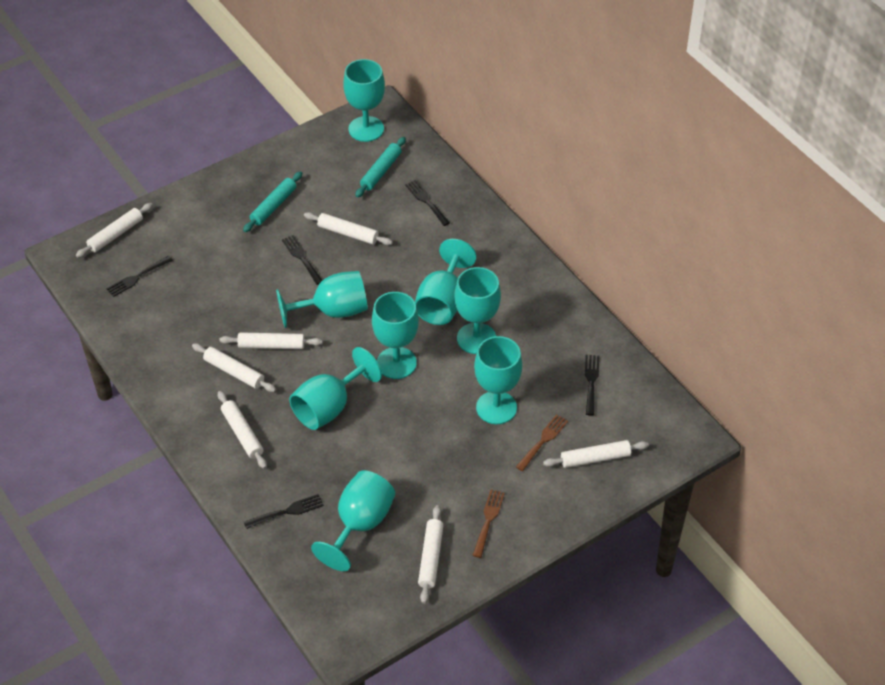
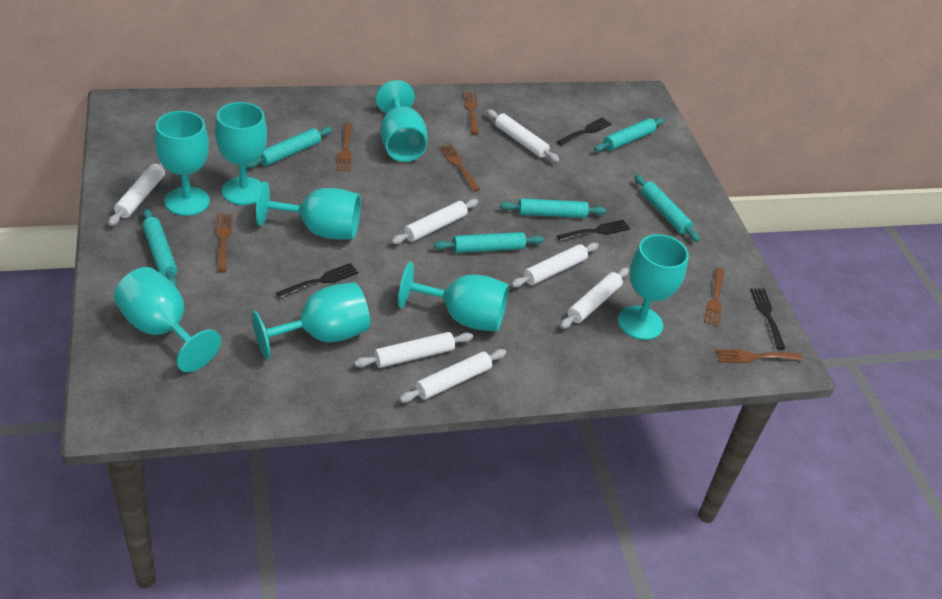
black fork: 5 -> 4
brown fork: 2 -> 6
turquoise rolling pin: 2 -> 6

